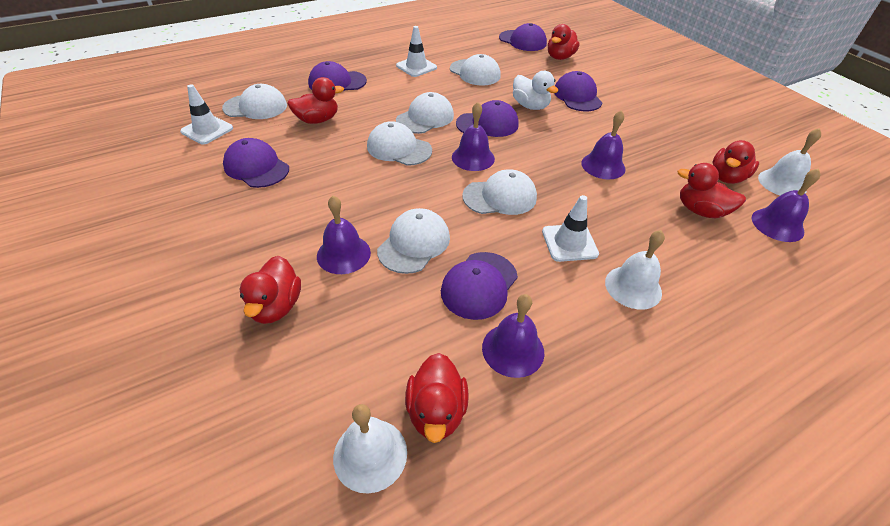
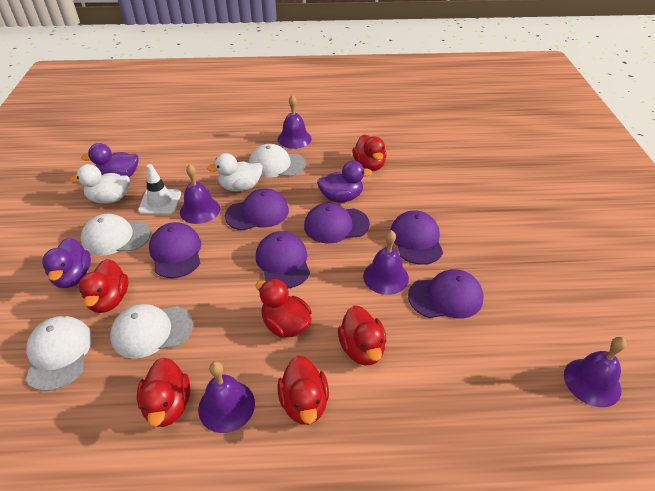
purple duck: 0 -> 3
white bell: 3 -> 0
white cap: 6 -> 4
white duck: 1 -> 2
white traffic cone: 3 -> 1

